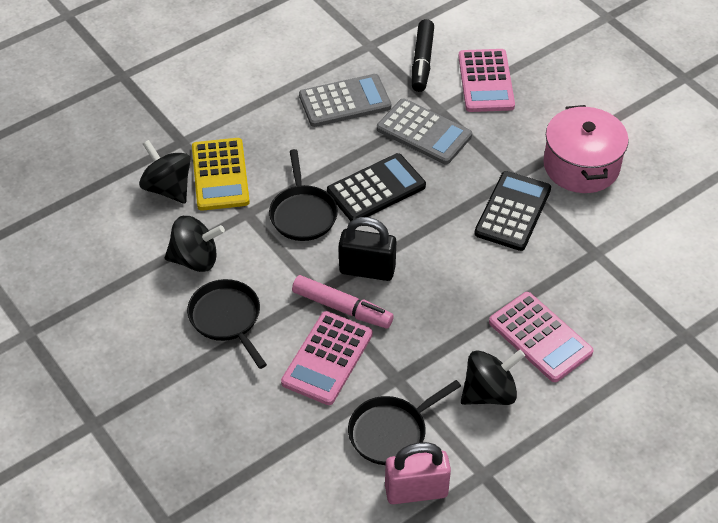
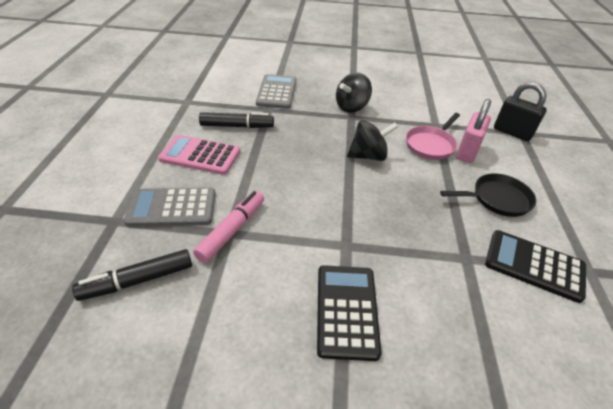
black marker: 1 -> 2
black pan: 3 -> 1
black spinning top: 3 -> 2
pink calculator: 3 -> 1
pink pan: 0 -> 1
pink pot: 1 -> 0
yellow calculator: 1 -> 0

